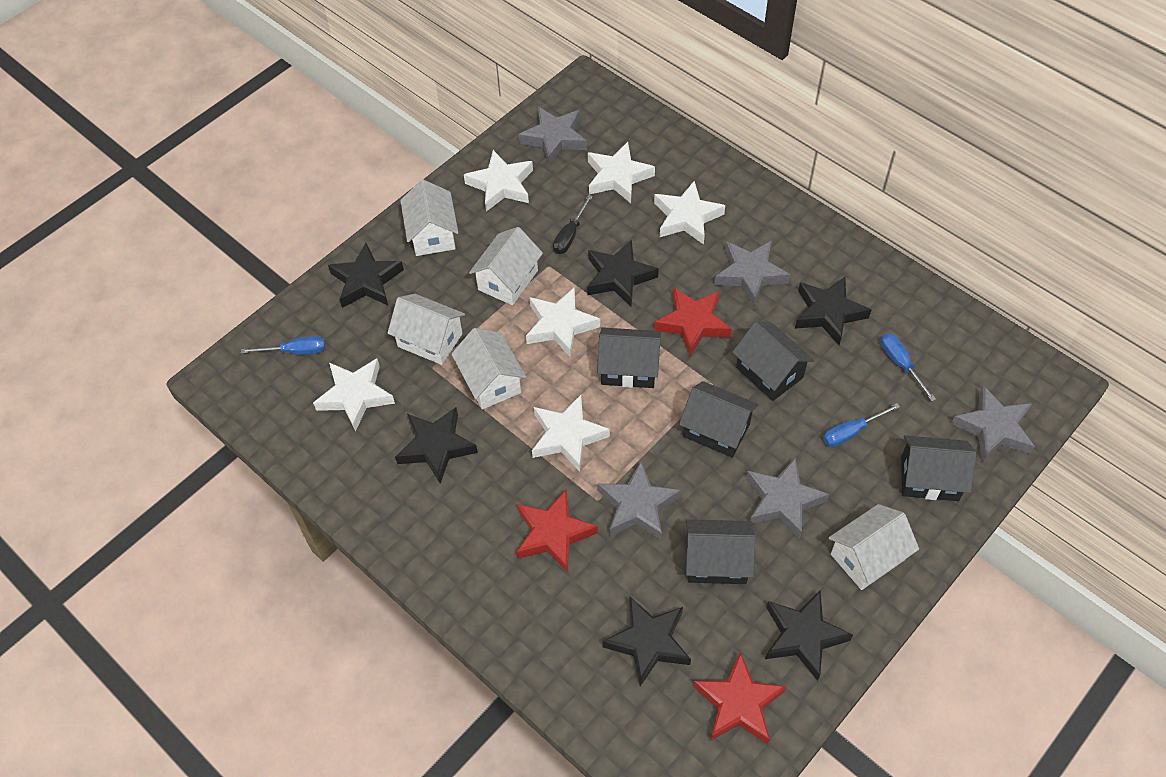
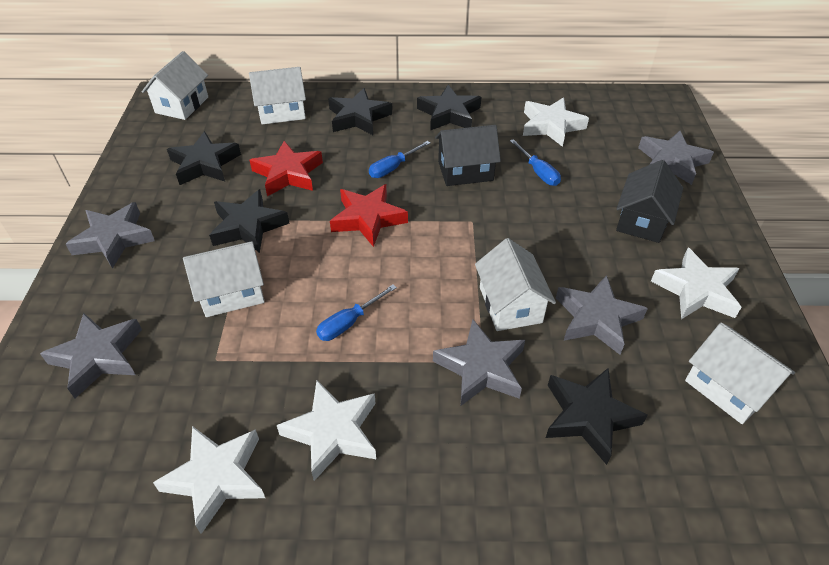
black house: 5 -> 2
black screwdriver: 1 -> 0
black star: 6 -> 5
red star: 3 -> 2
white star: 6 -> 4

